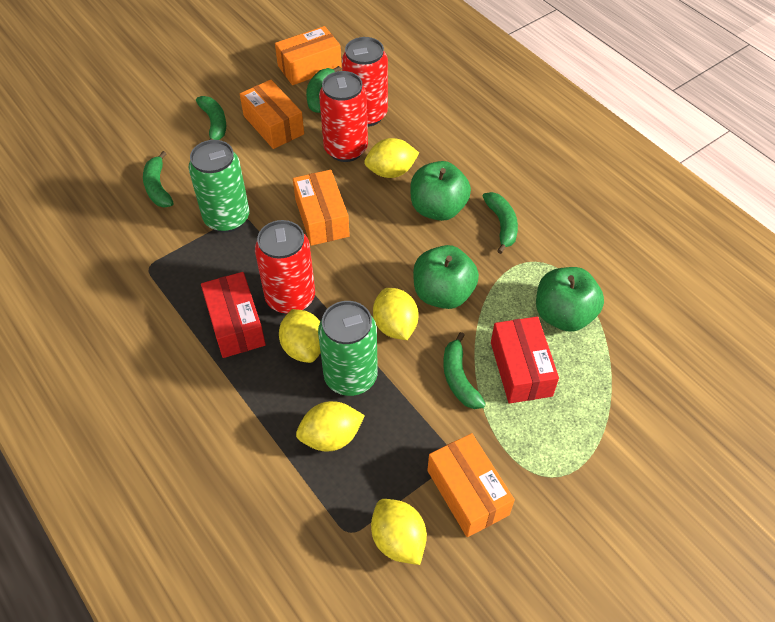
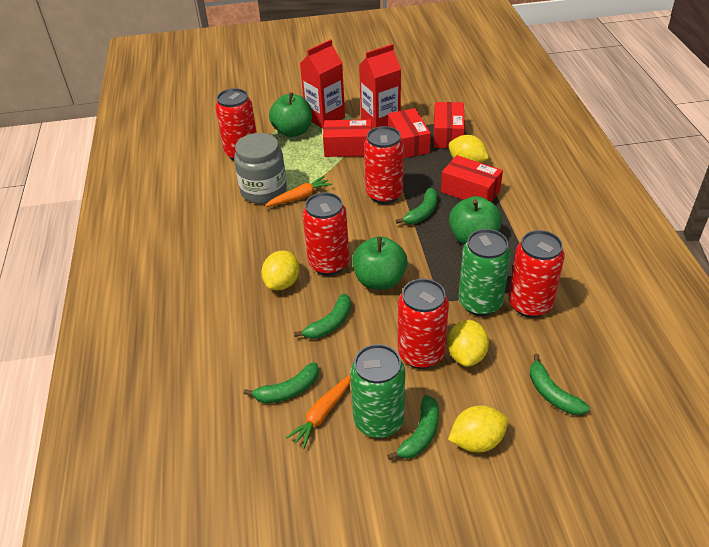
grey jar: 0 -> 1
orange box: 4 -> 0
orange carrot: 0 -> 2
red box: 2 -> 4
red can: 3 -> 5
red carton: 0 -> 2
yellow lemon: 5 -> 4

